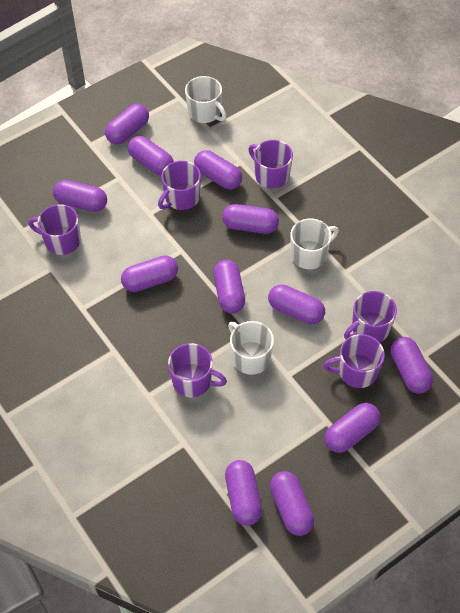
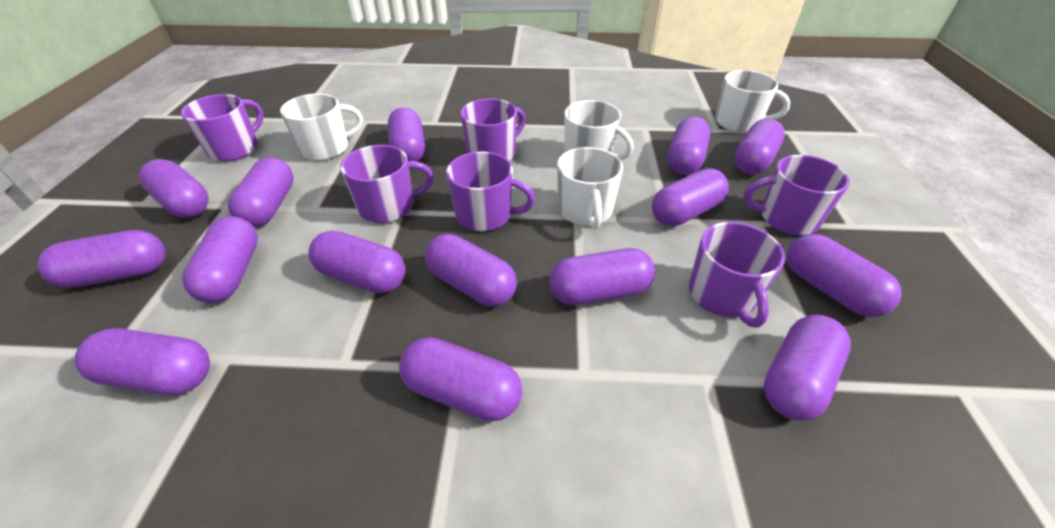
purple capsule: 12 -> 15
white mug: 3 -> 4

